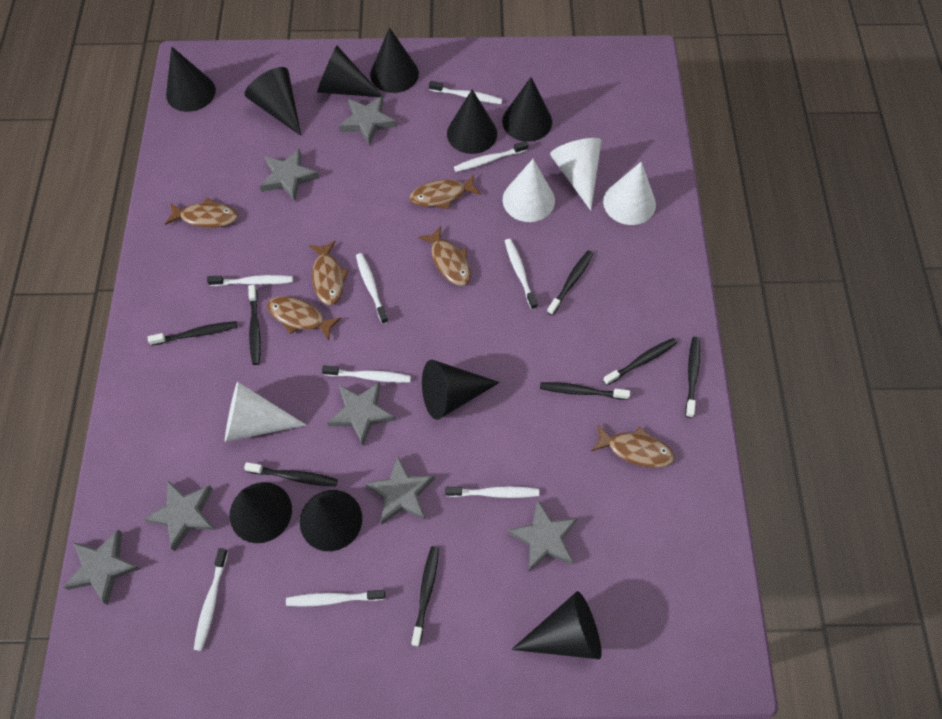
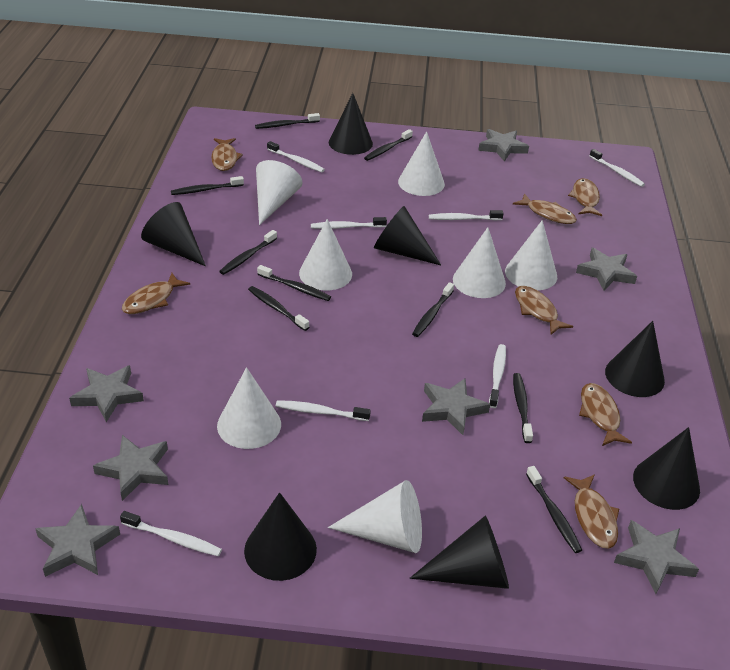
black cone: 10 -> 7
black toothbrush: 8 -> 9
brown fish: 6 -> 7
white cone: 4 -> 7
white toothbrush: 9 -> 7

